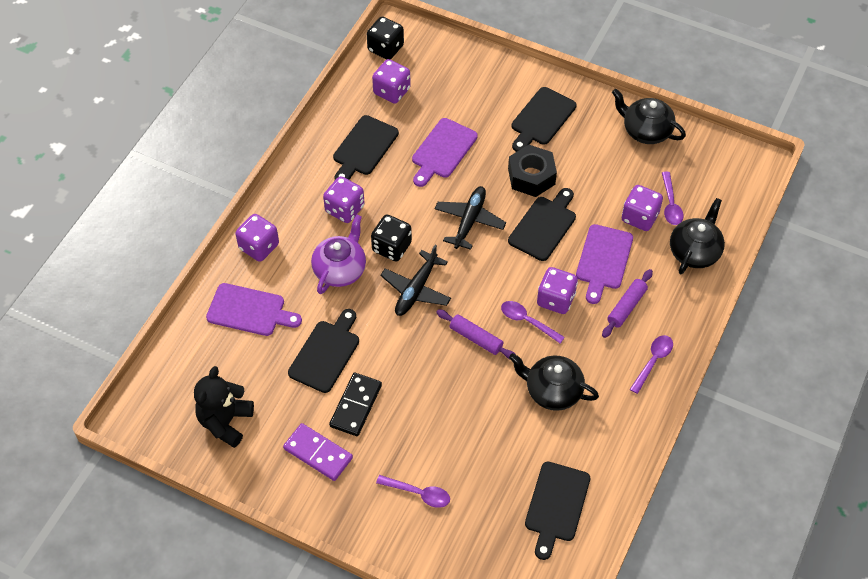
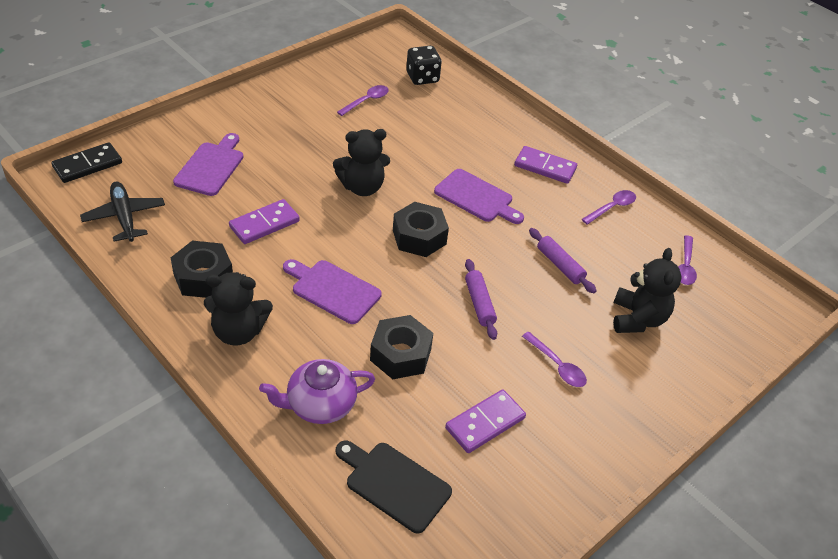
black cutting board: 5 -> 1
black dice: 2 -> 1
black nut: 1 -> 3
black plane: 2 -> 1
black teapot: 3 -> 0
black teddy bear: 1 -> 3
purple dice: 5 -> 0
purple domino: 1 -> 3

